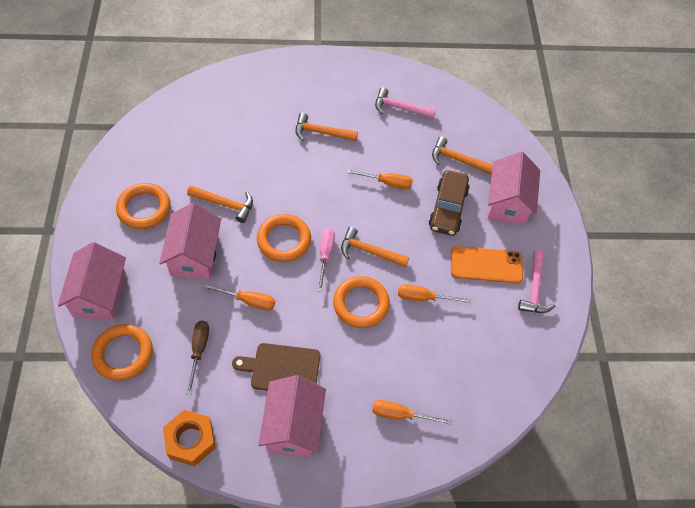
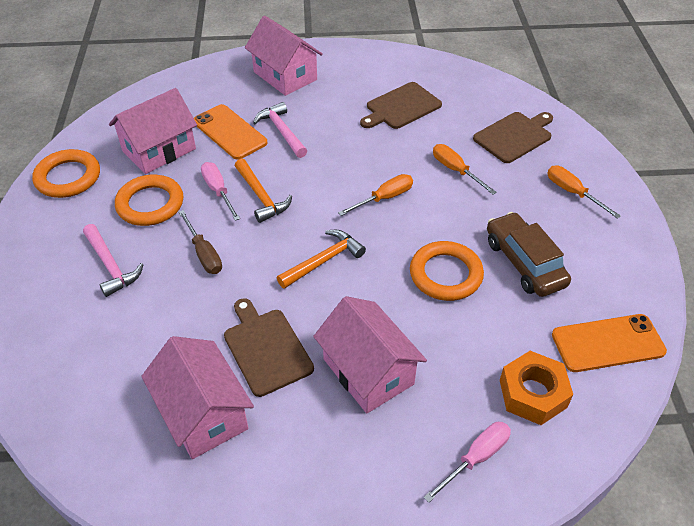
brown cutting board: 1 -> 3
orange hammer: 4 -> 2
orange phone: 1 -> 2
orange ring: 4 -> 3
orange screwdriver: 4 -> 3
pink screwdriver: 1 -> 2

